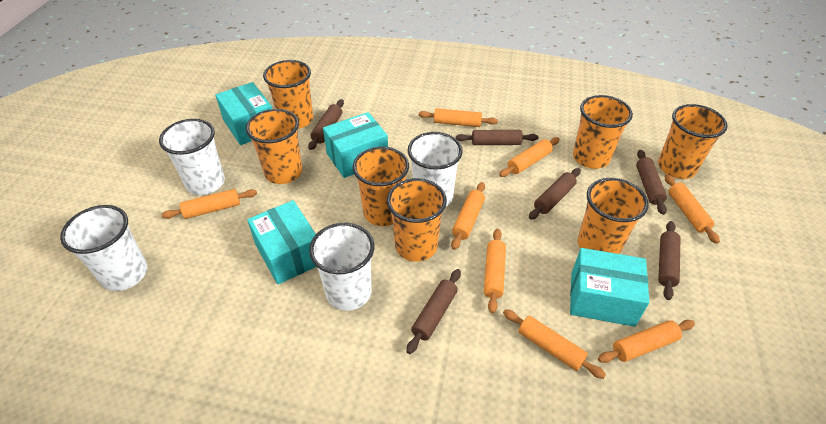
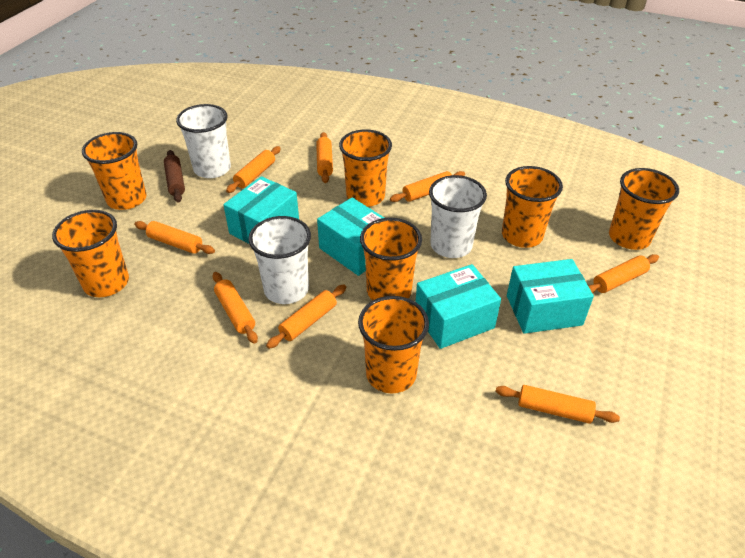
brown rolling pin: 6 -> 1
white cup: 4 -> 3

